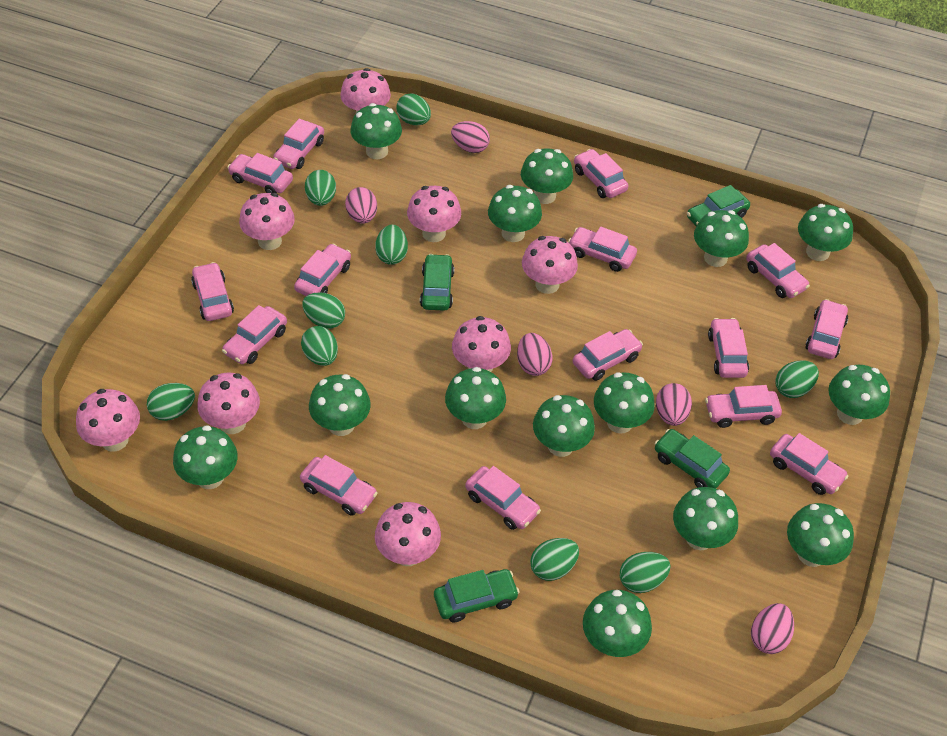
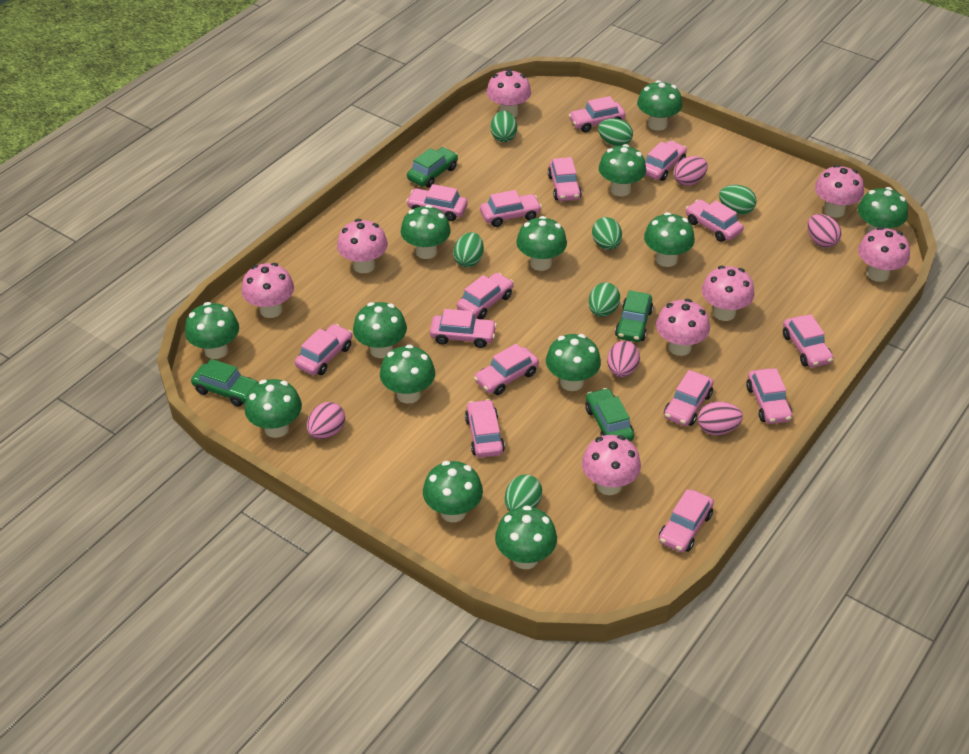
green egg: 9 -> 7
green mushroom: 14 -> 13

